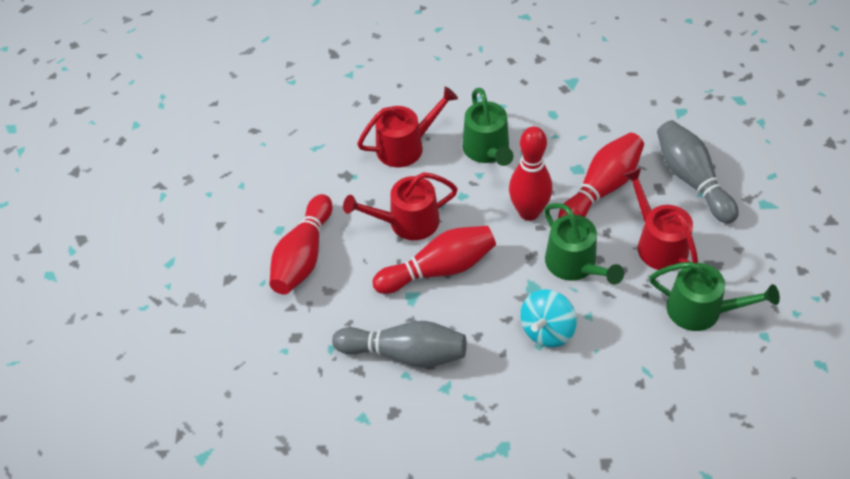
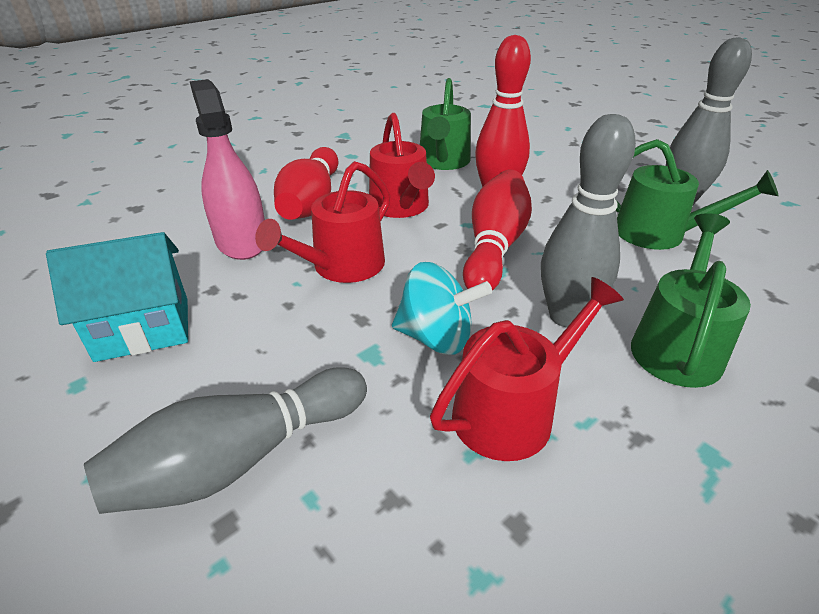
grey bowling pin: 2 -> 3
pink spray bottle: 0 -> 1
red bowling pin: 4 -> 3
turquoise house: 0 -> 1

